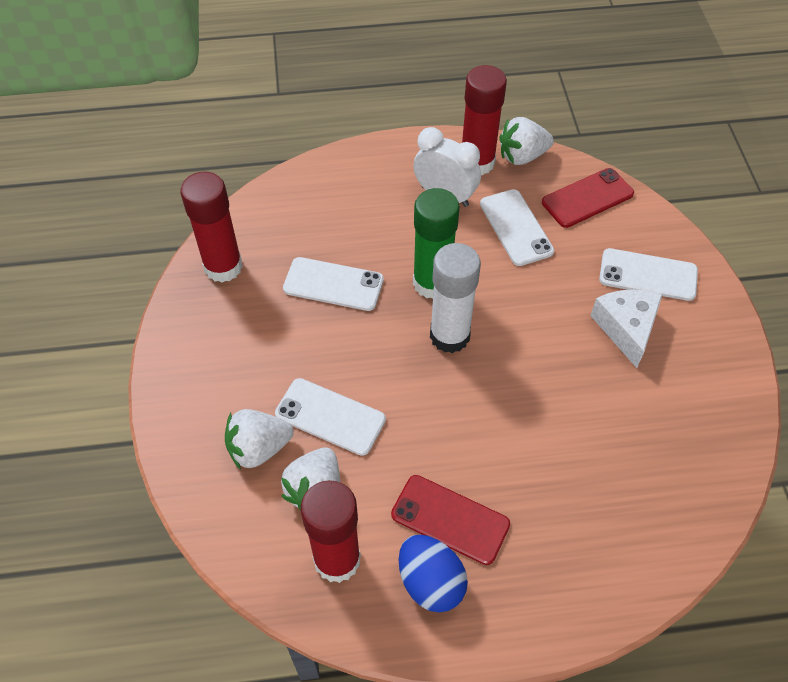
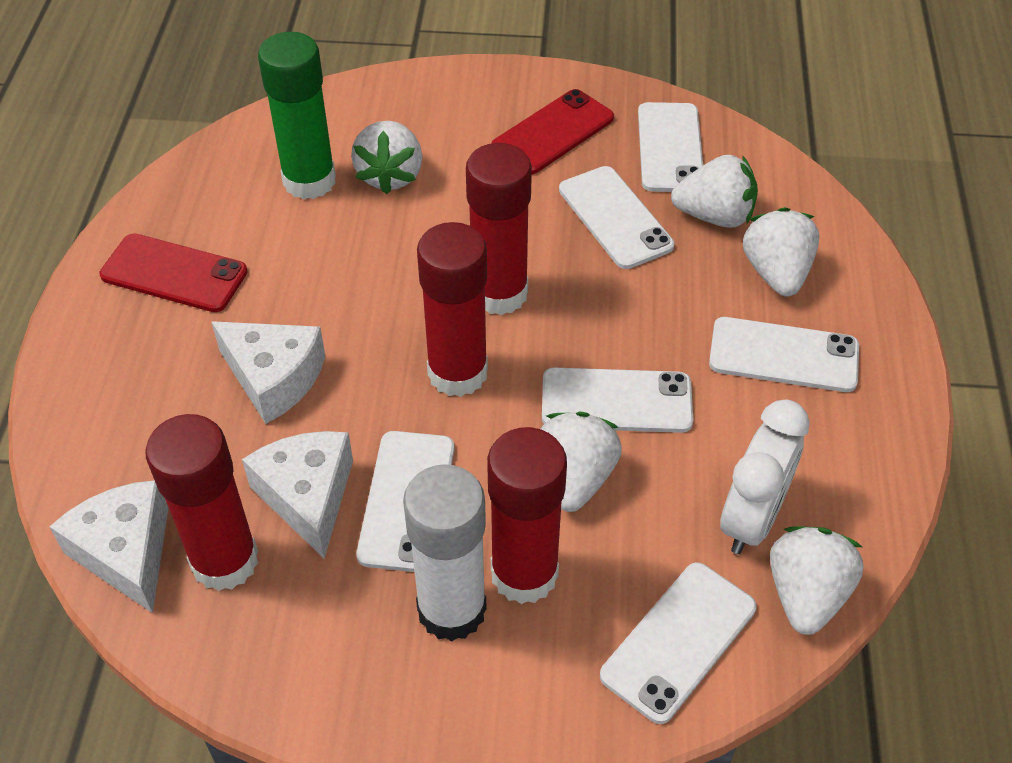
blue egg: 1 -> 0
red glue stick: 3 -> 4
white cheese: 1 -> 3
white phone: 4 -> 6
white strawberry: 3 -> 5

